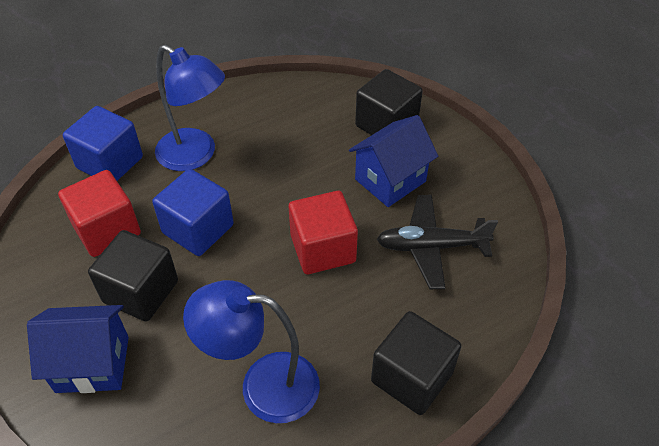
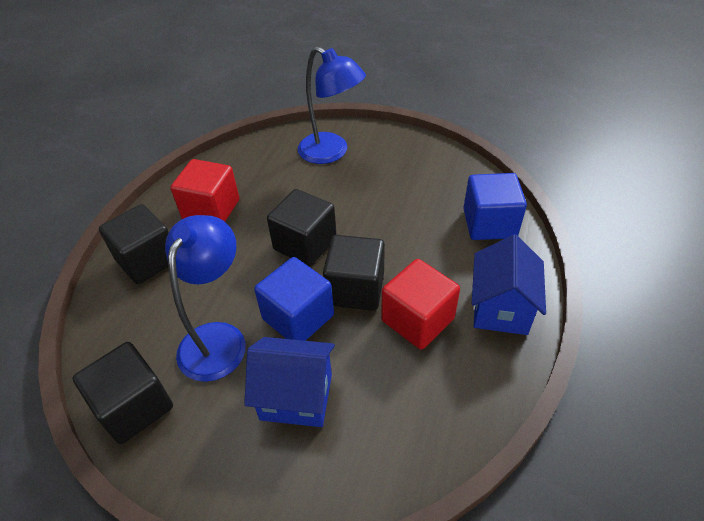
black cube: 3 -> 4
black plane: 1 -> 0

